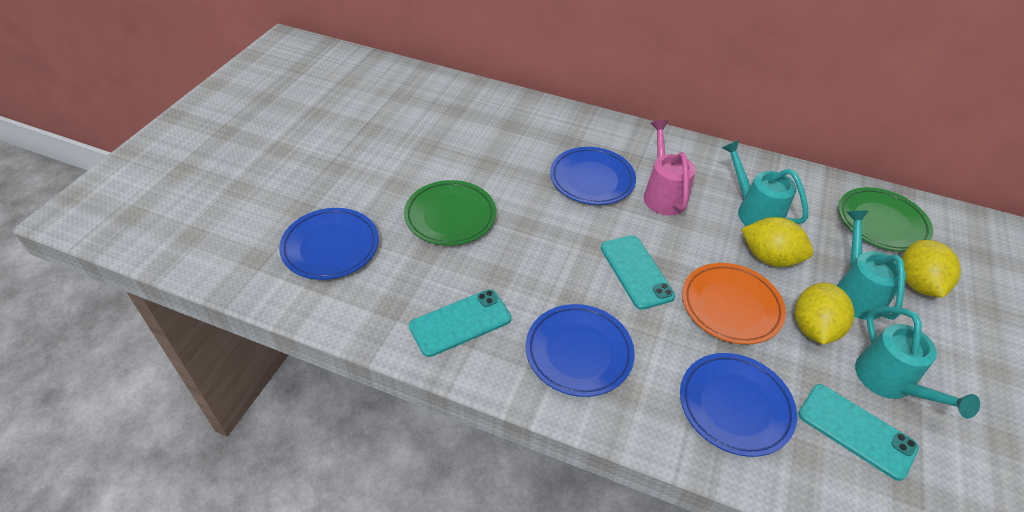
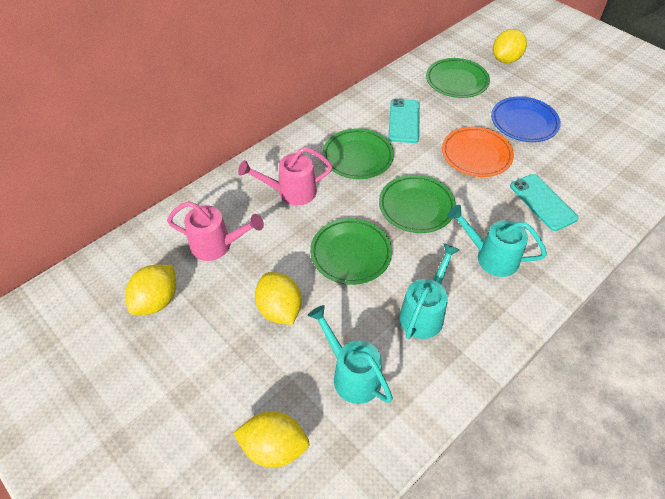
blue plate: 4 -> 1
green plate: 2 -> 4
pink watering can: 1 -> 2
turquoise phone: 3 -> 2
yellow lemon: 3 -> 4

